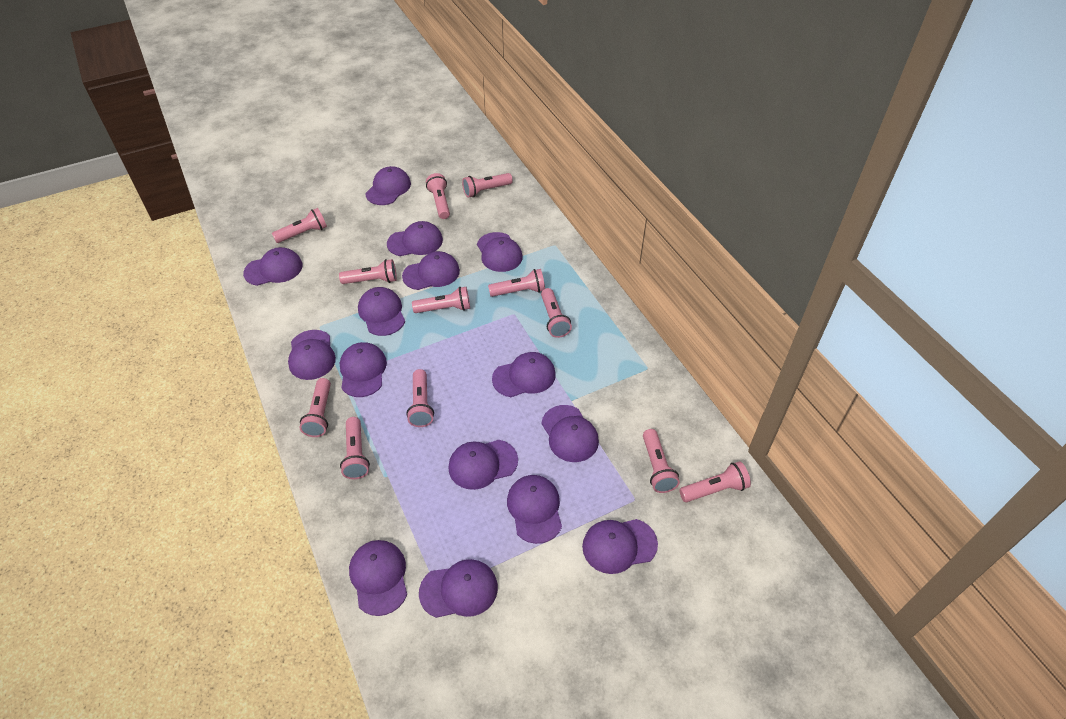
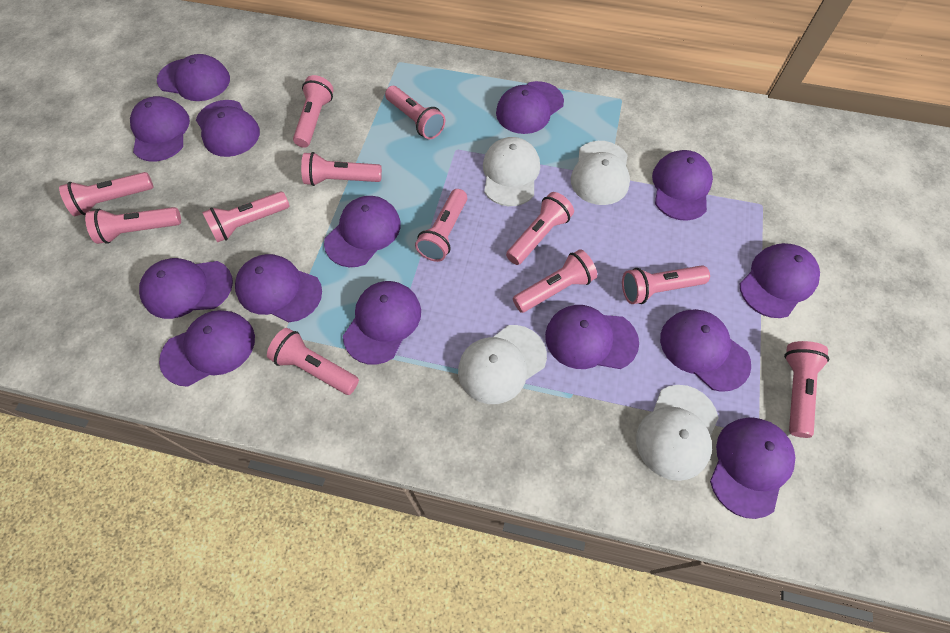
purple cap: 15 -> 14
white cap: 0 -> 4

